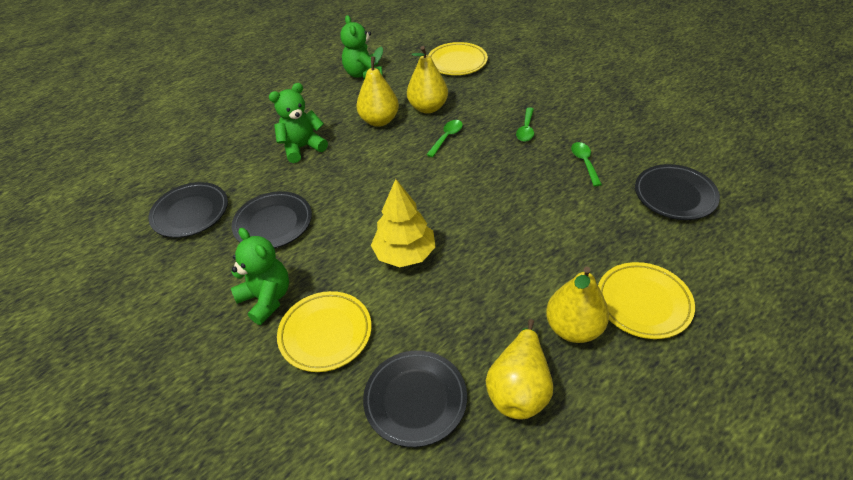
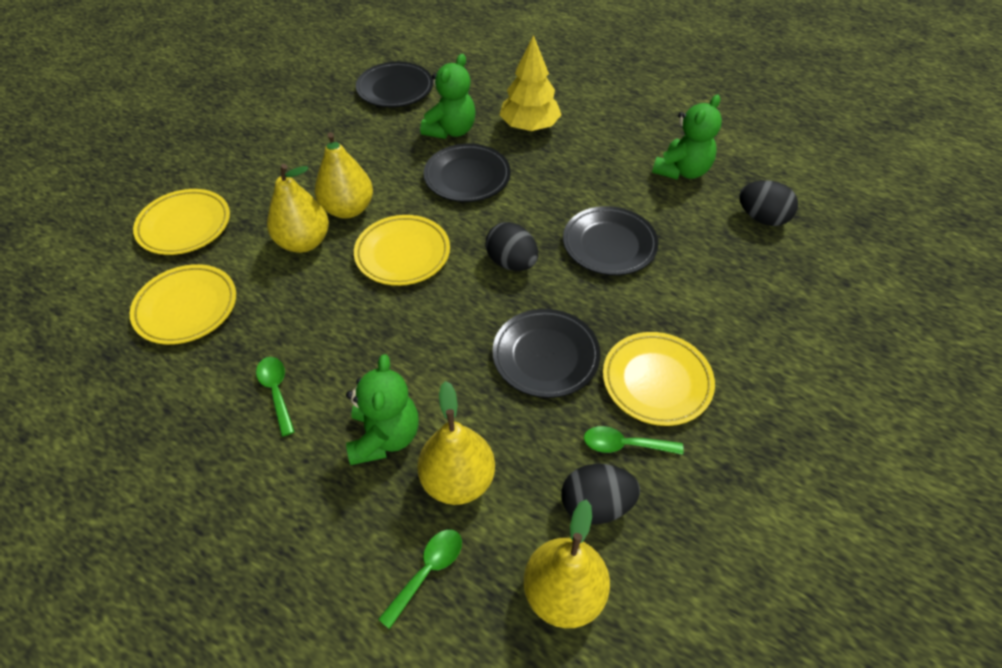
black egg: 0 -> 3
yellow plate: 3 -> 4

